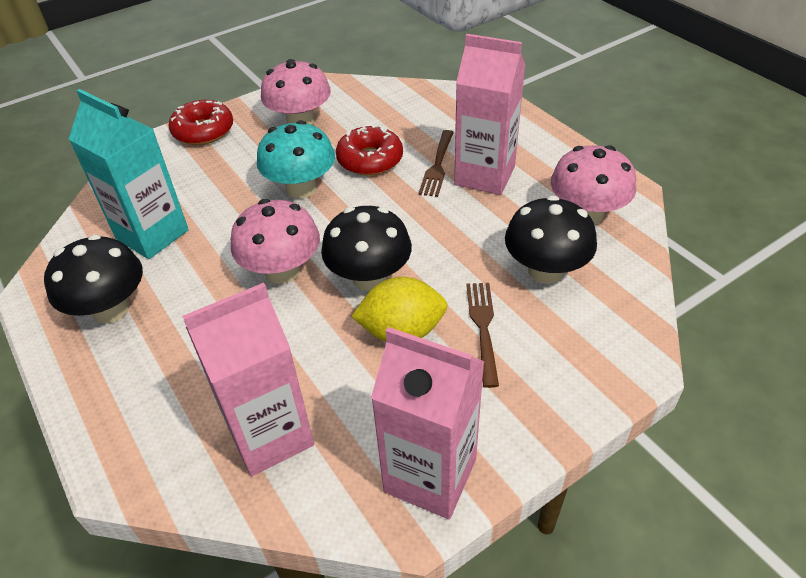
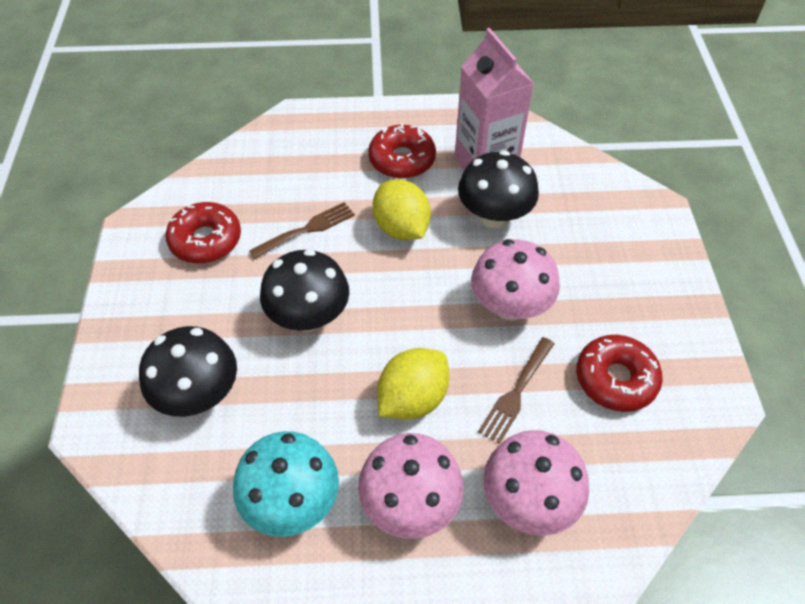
pink carton: 3 -> 1
red donut: 2 -> 3
turquoise carton: 1 -> 0
yellow lemon: 1 -> 2

